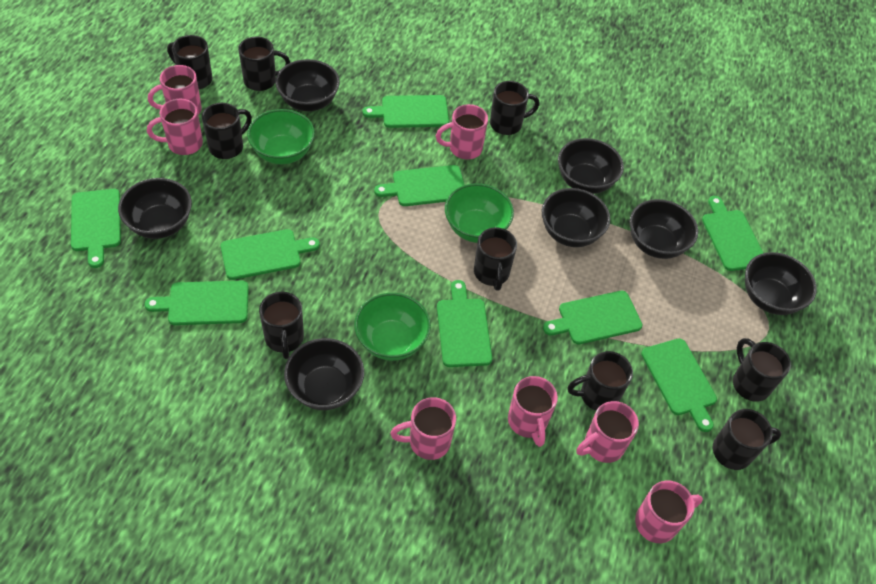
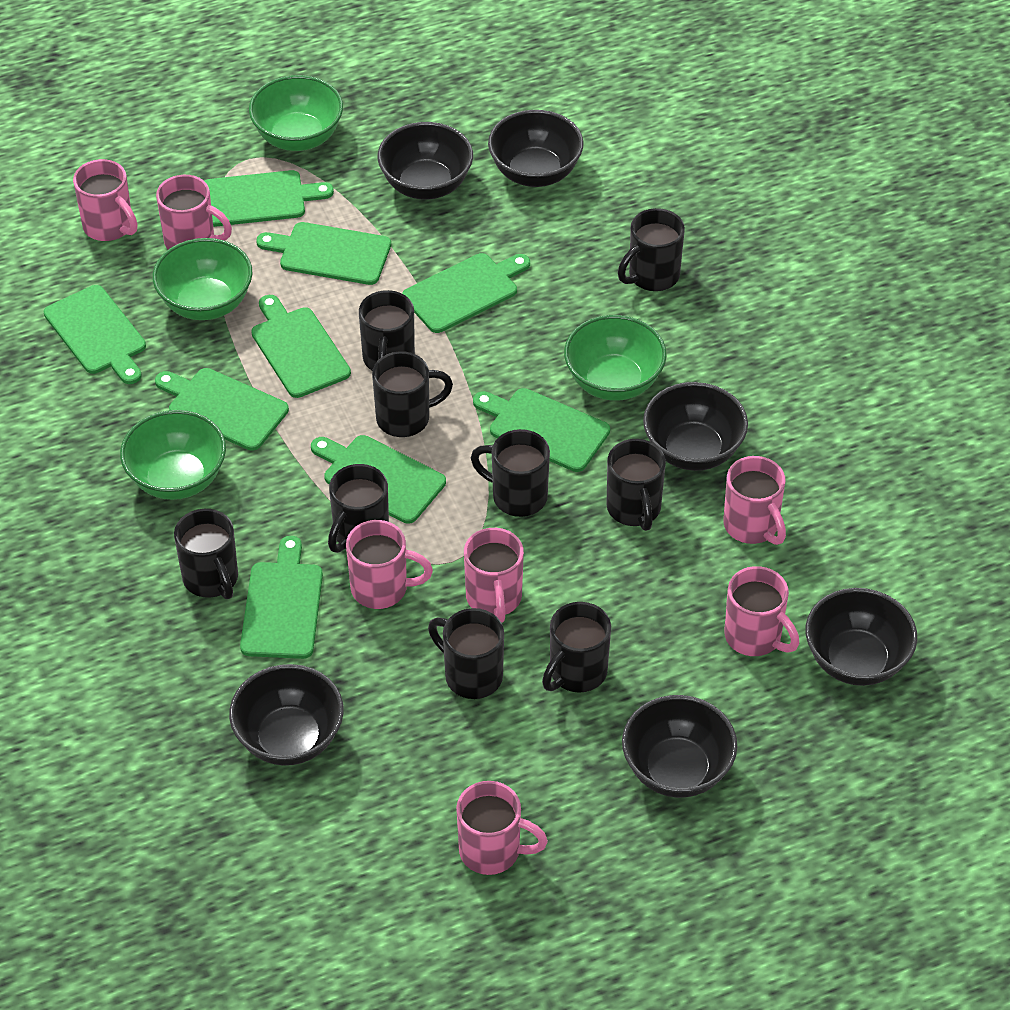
black bowl: 7 -> 6
green bowl: 3 -> 4

